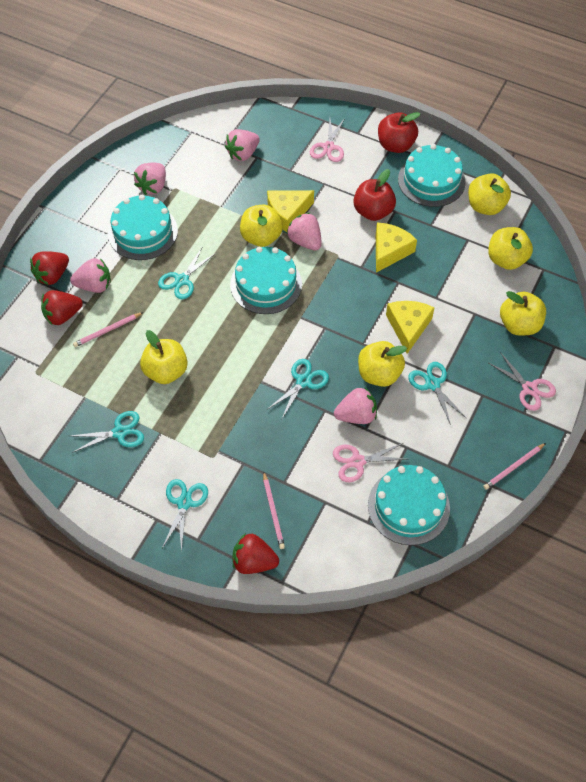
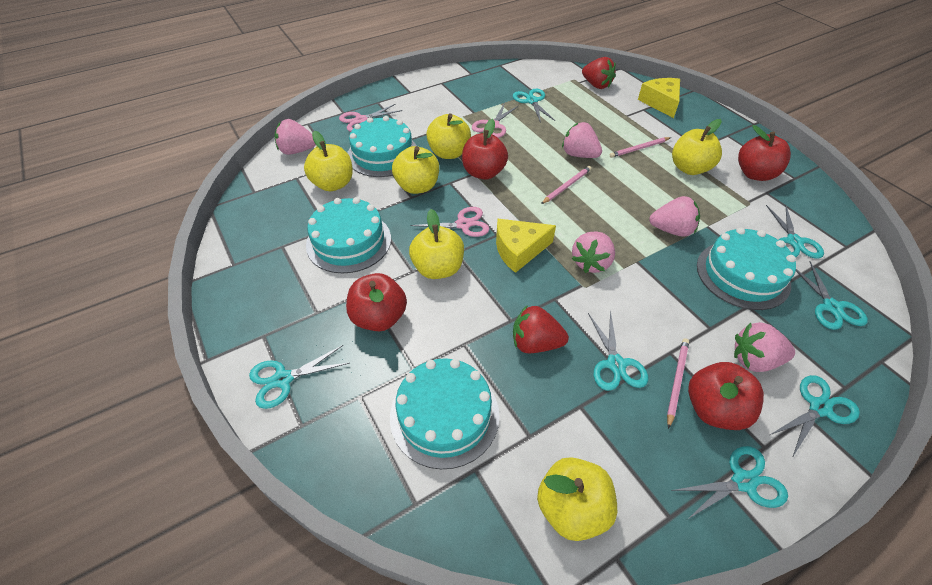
red apple: 2 -> 4
red strawberry: 3 -> 2
turquoise scissors: 5 -> 7
yellow cheese: 3 -> 2

